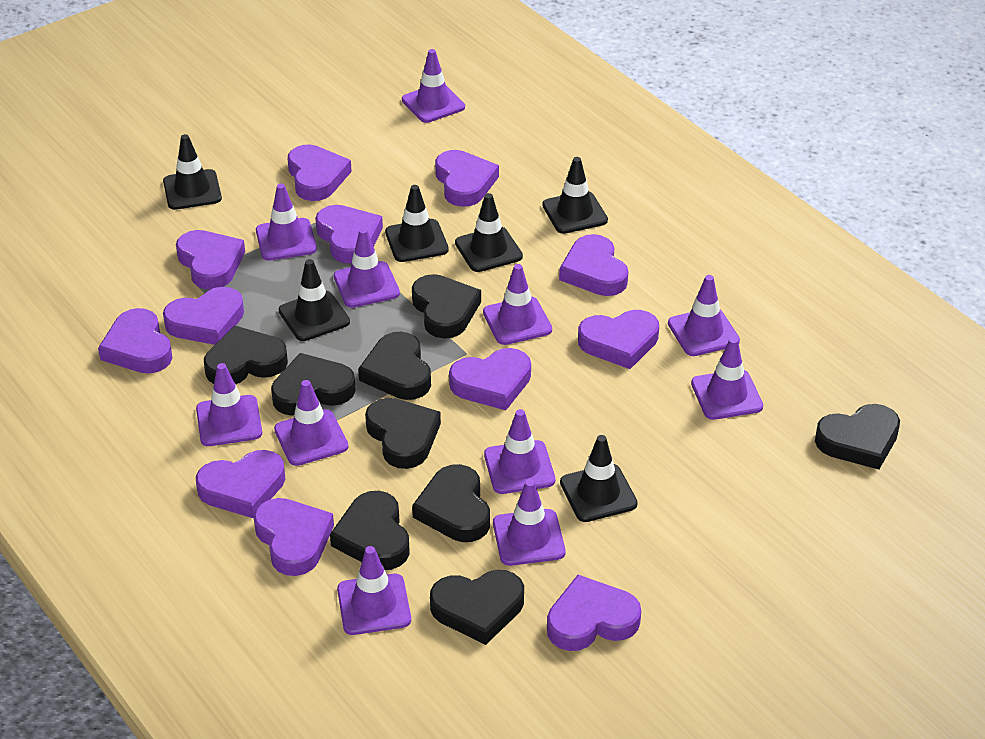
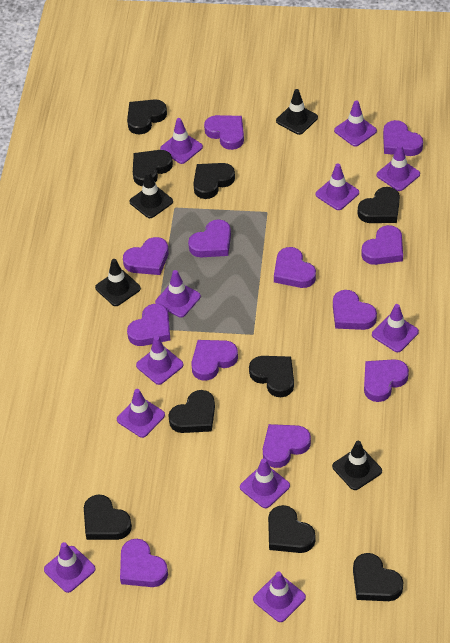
black traffic cone: 6 -> 4

